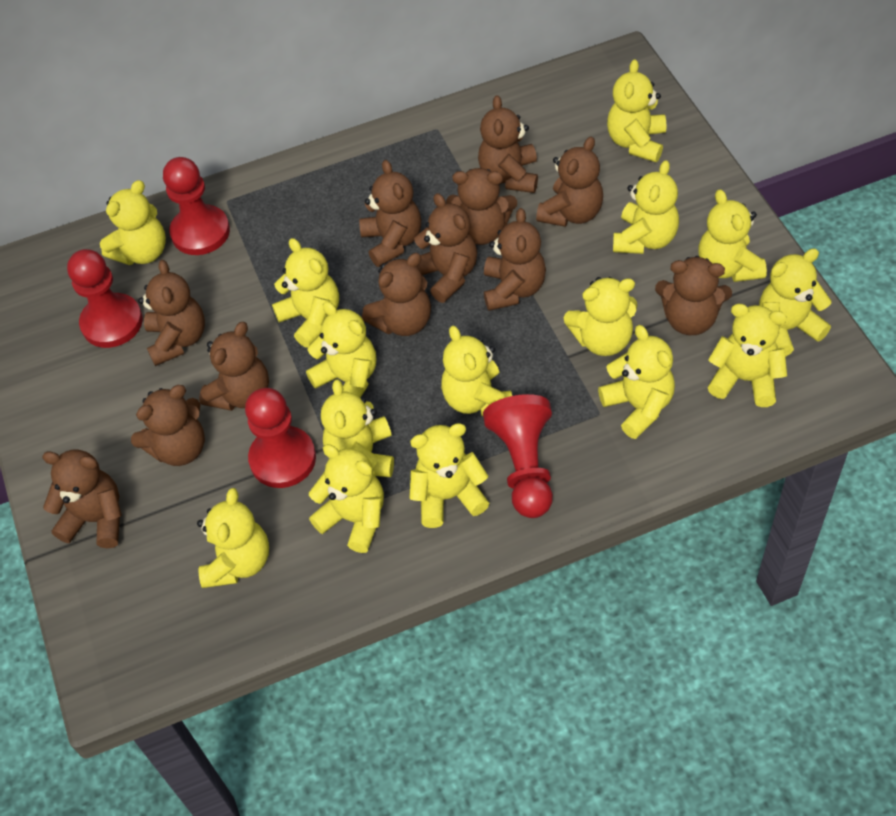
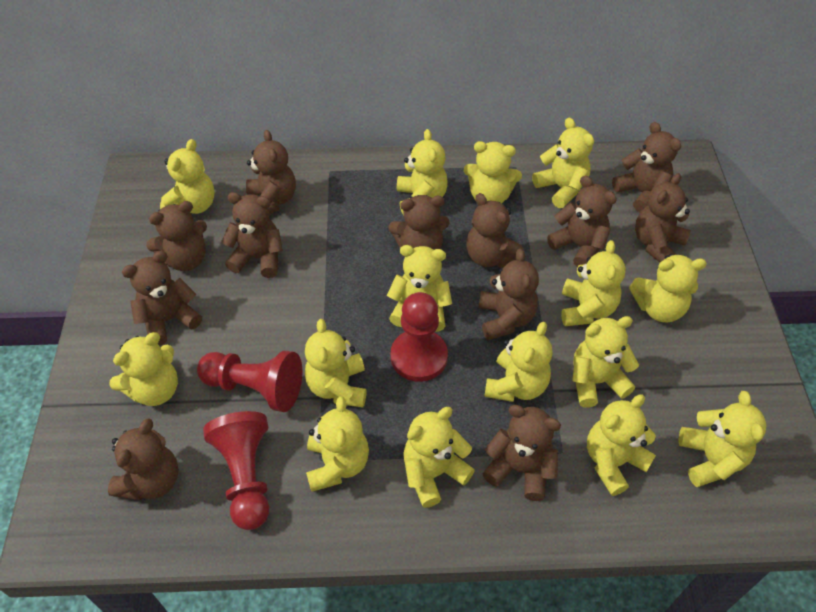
red pawn: 4 -> 3

